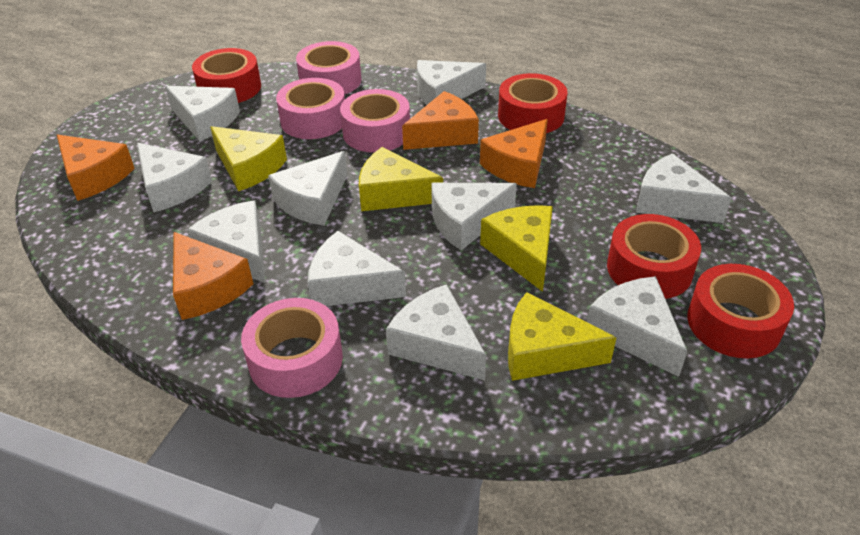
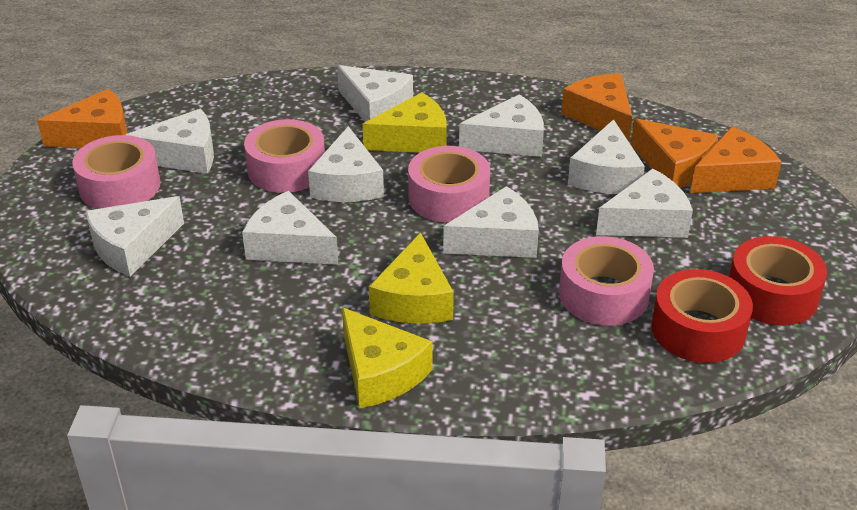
red tape: 4 -> 2
white cheese: 10 -> 9
yellow cheese: 4 -> 3

